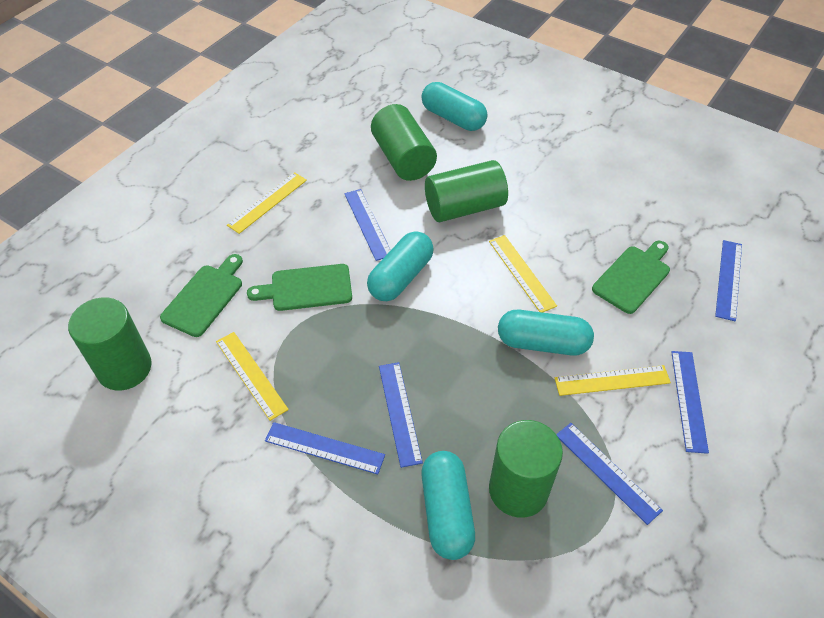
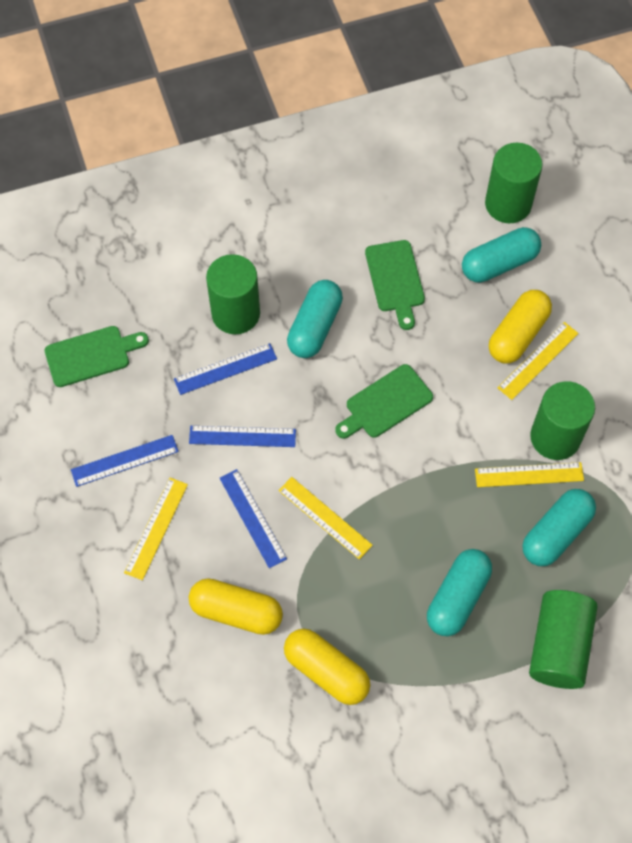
blue ruler: 6 -> 4
yellow capsule: 0 -> 3

